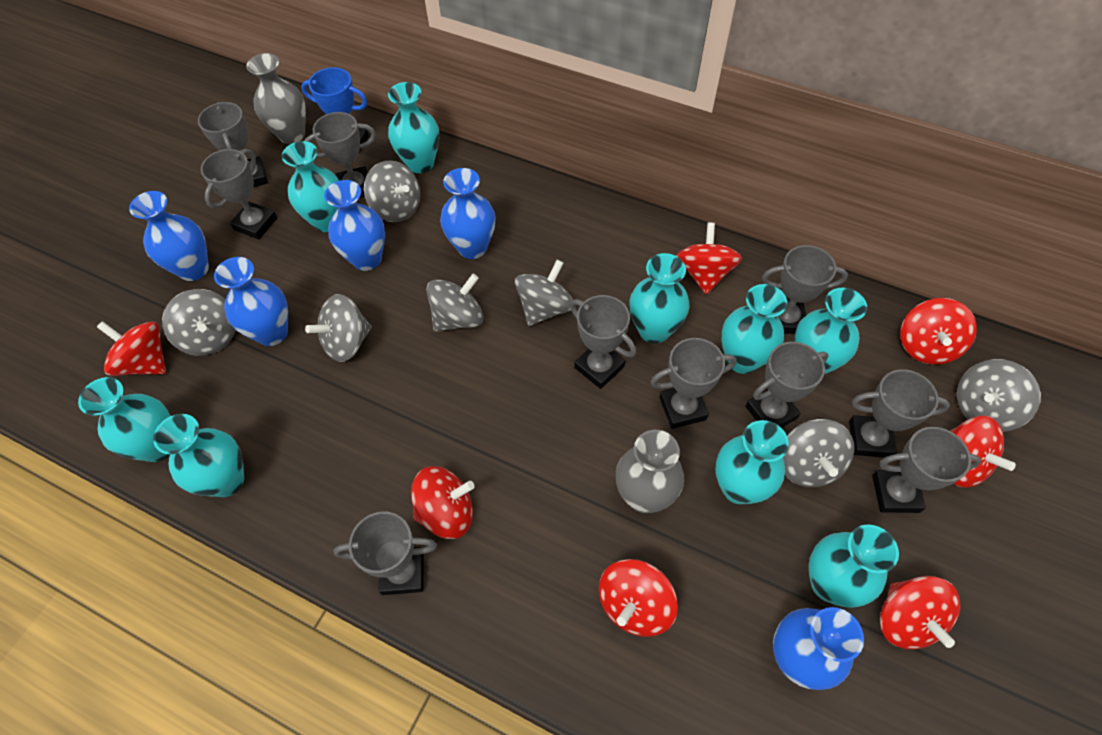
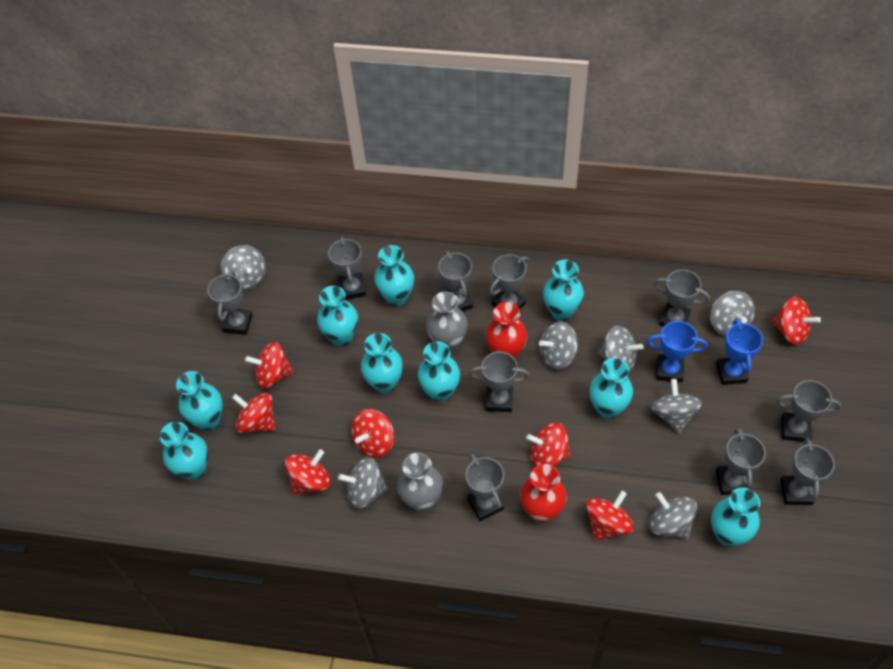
blue trophy: 1 -> 2
blue vase: 5 -> 0
red vase: 0 -> 2

